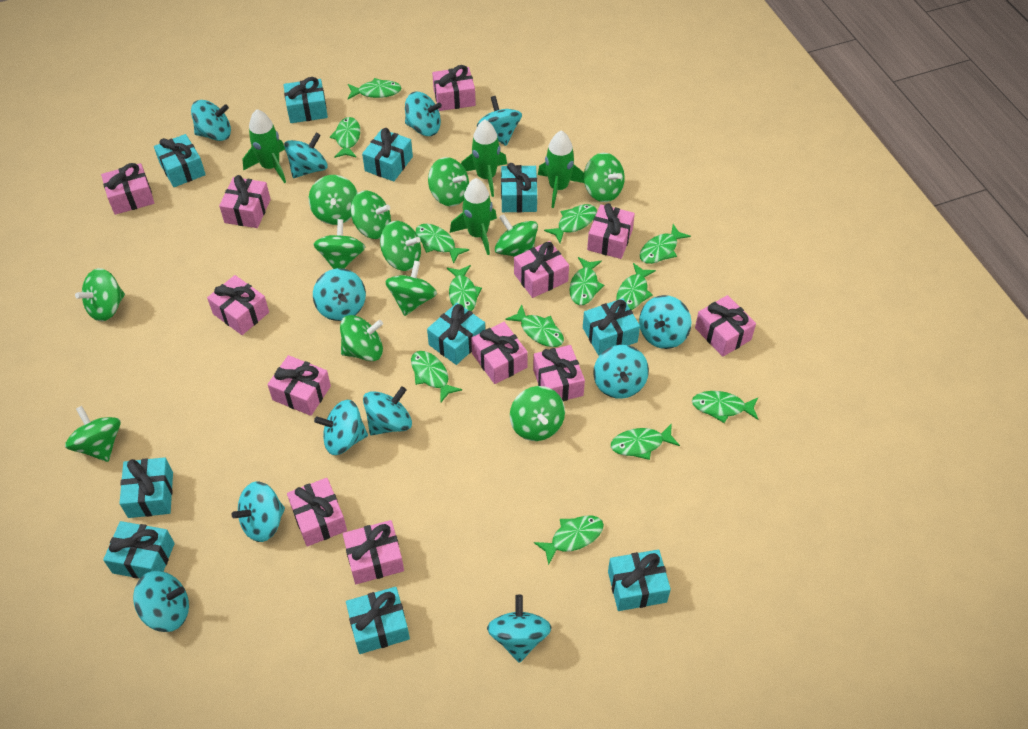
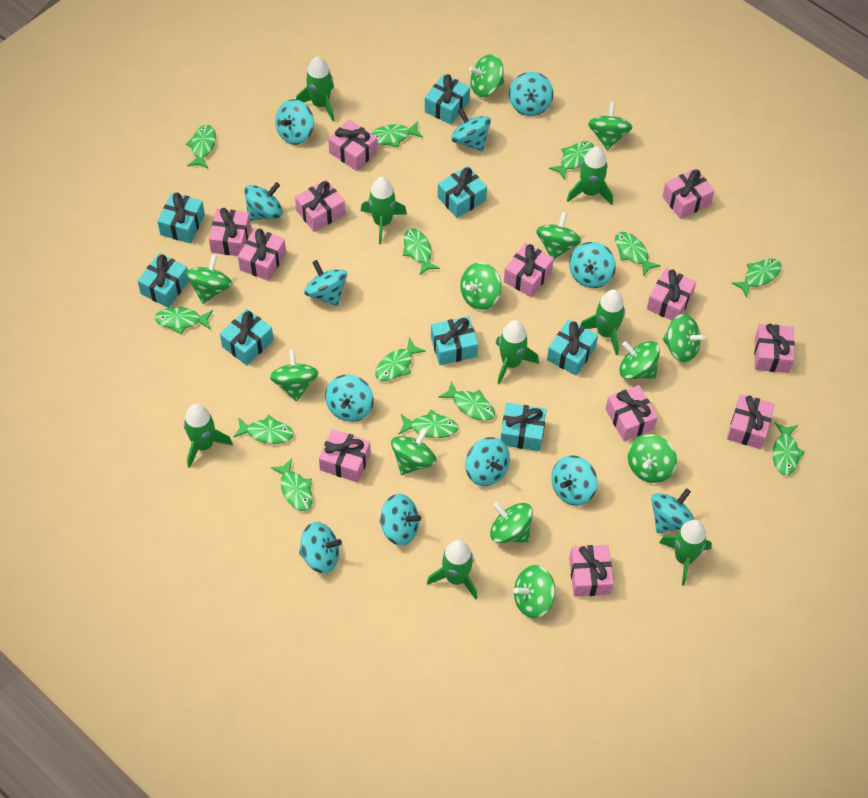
green rocket: 4 -> 8
turquoise gift: 10 -> 8

